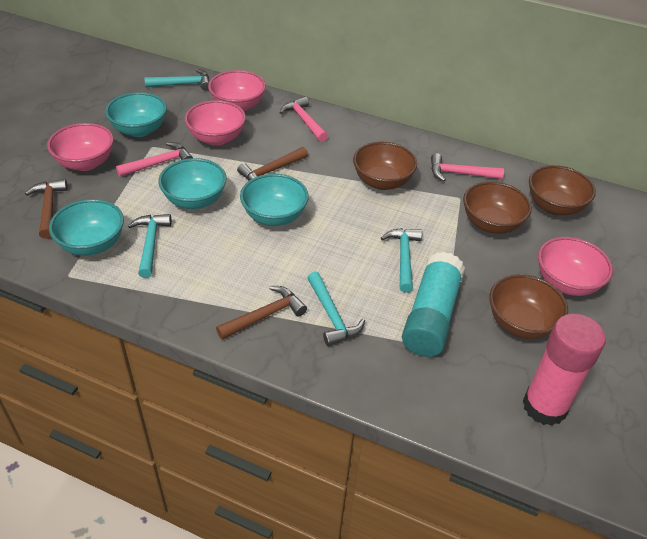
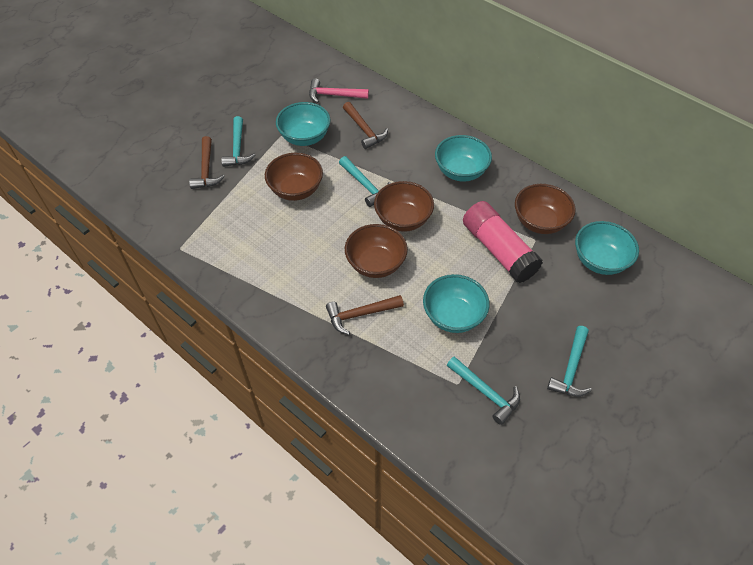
pink bowl: 4 -> 0
pink hammer: 3 -> 1
turquoise glue stick: 1 -> 0

